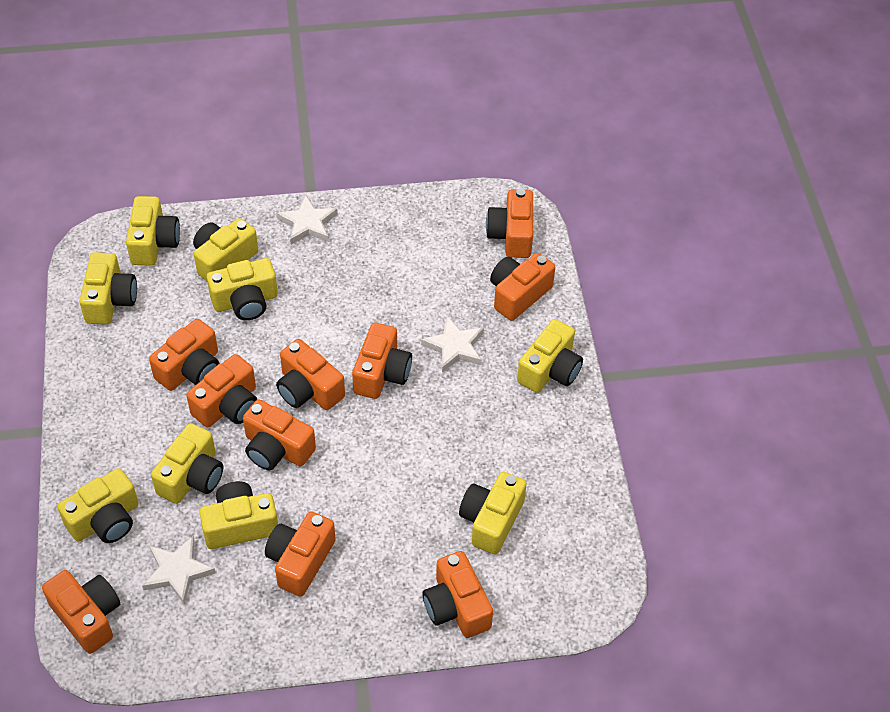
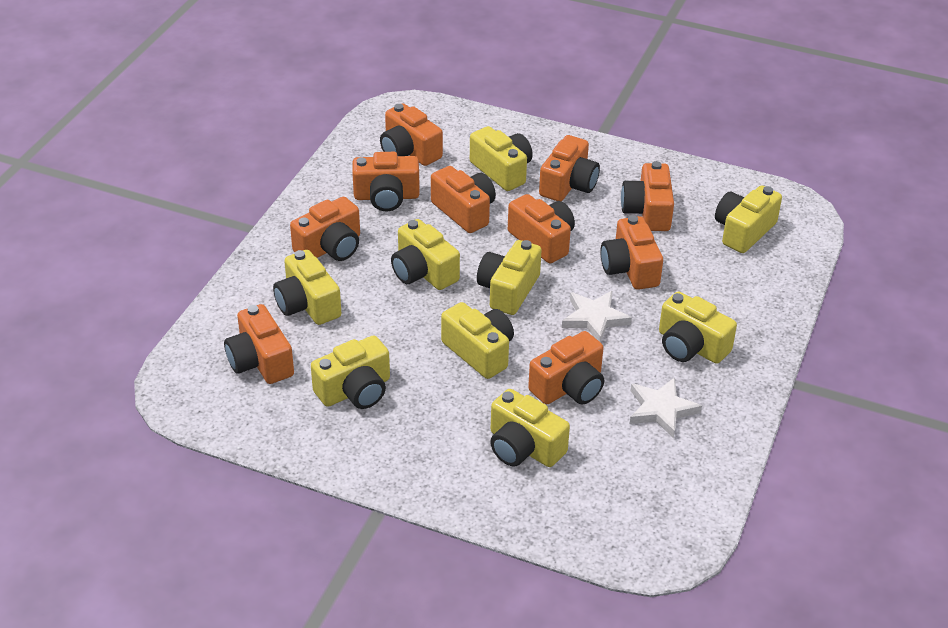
white star: 3 -> 2

